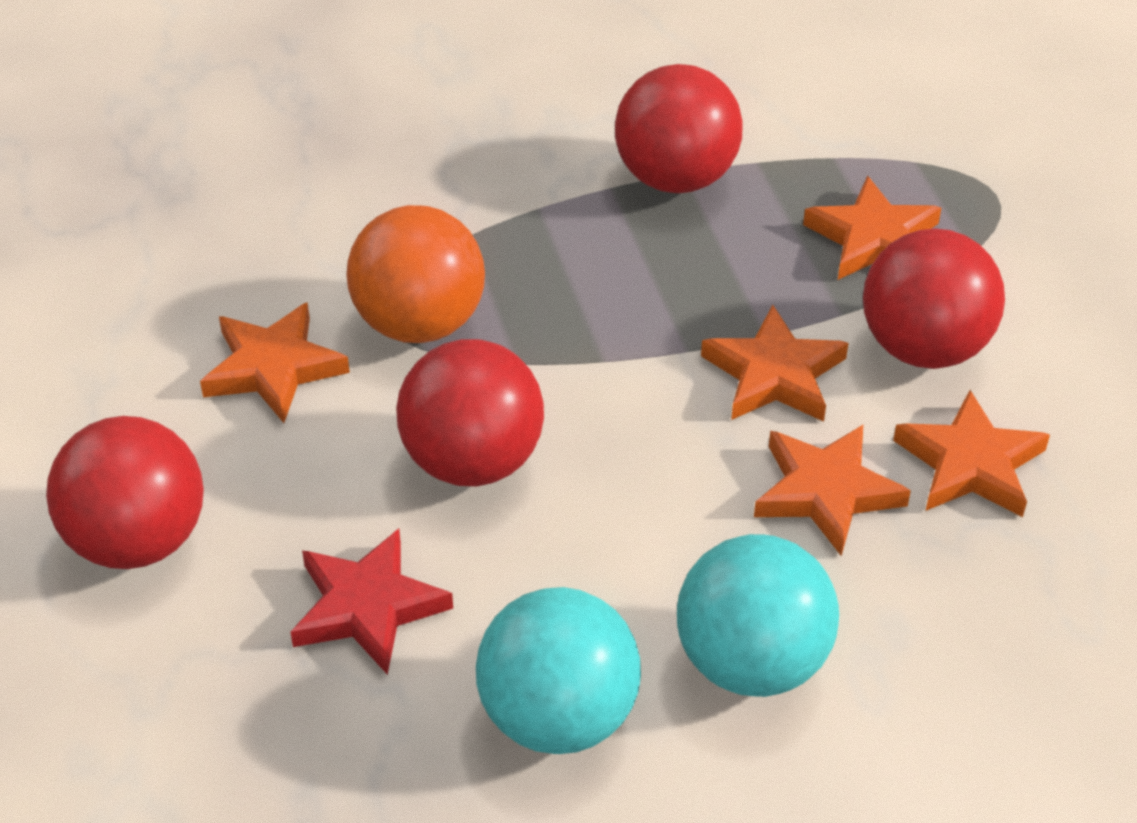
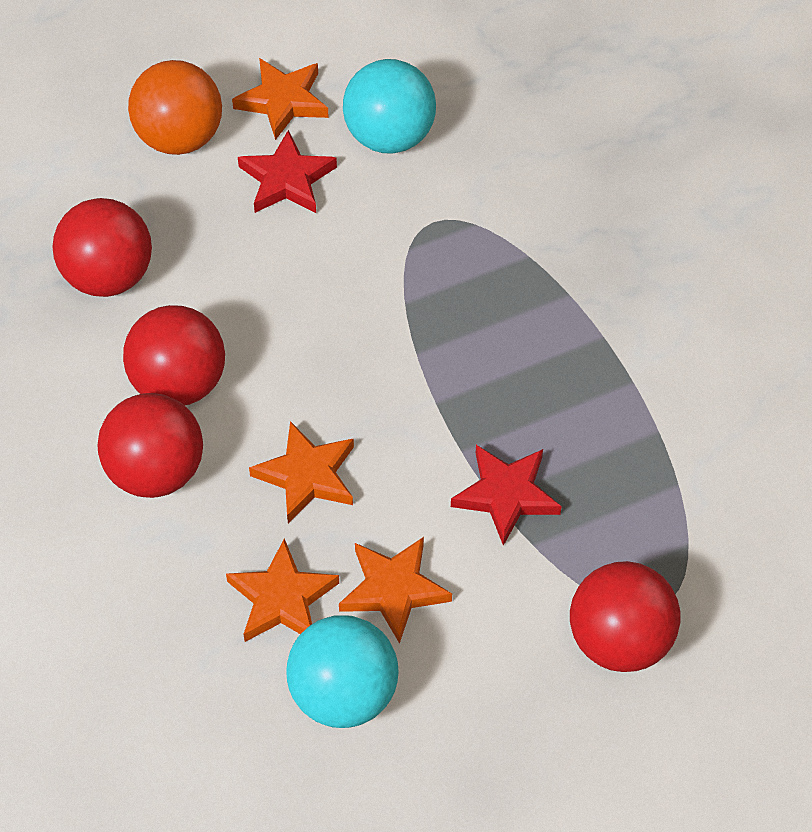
orange star: 5 -> 4
red star: 1 -> 2

